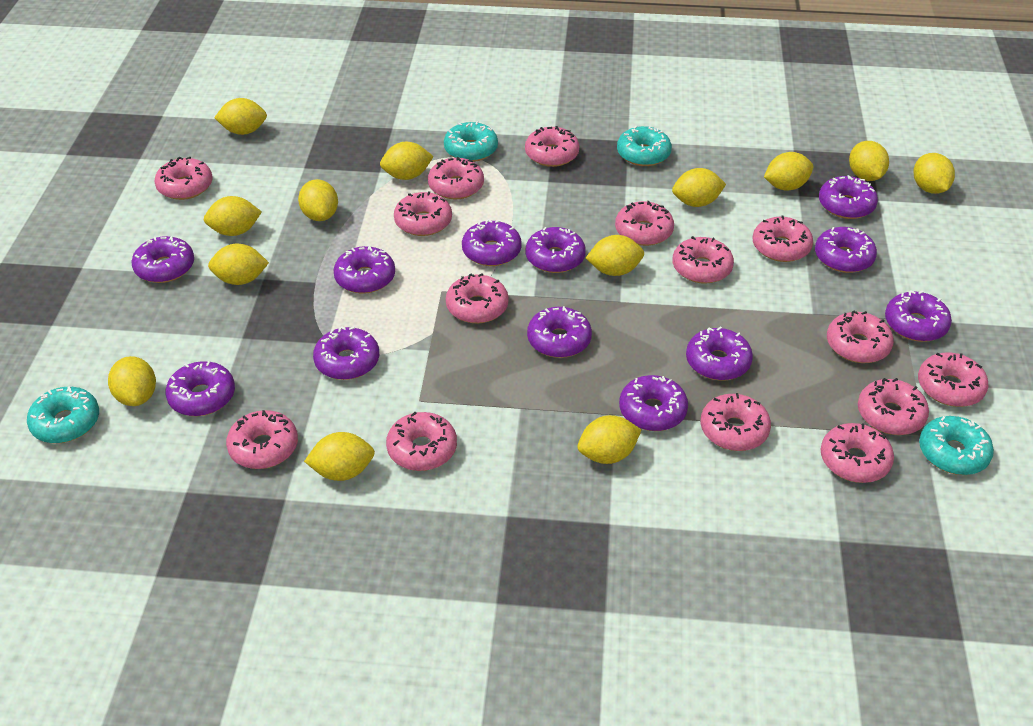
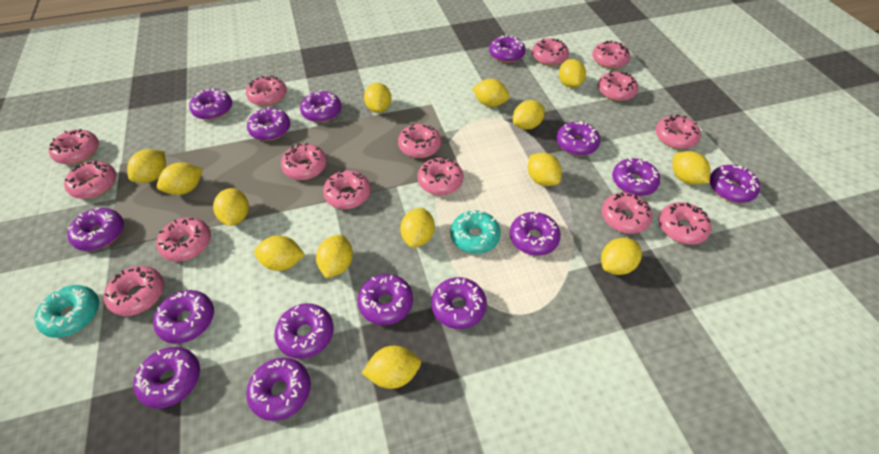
purple donut: 12 -> 15
turquoise donut: 4 -> 2
yellow lemon: 13 -> 14

